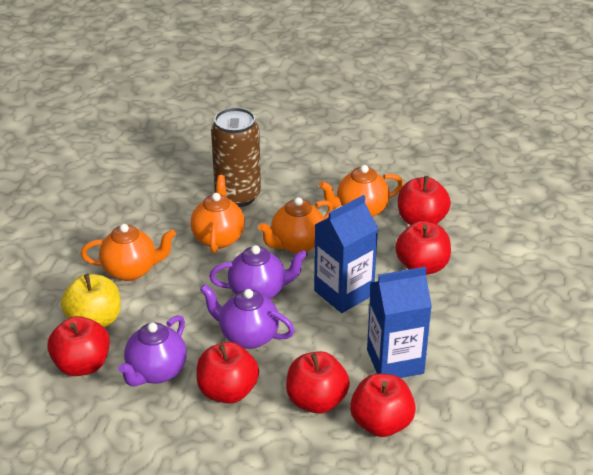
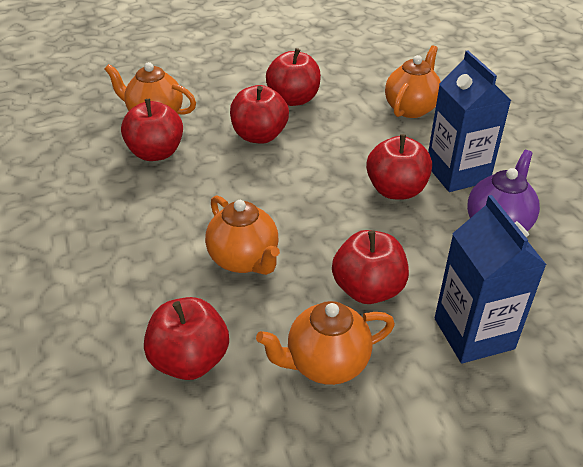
brown can: 1 -> 0
purple teapot: 3 -> 1
yellow apple: 1 -> 0

